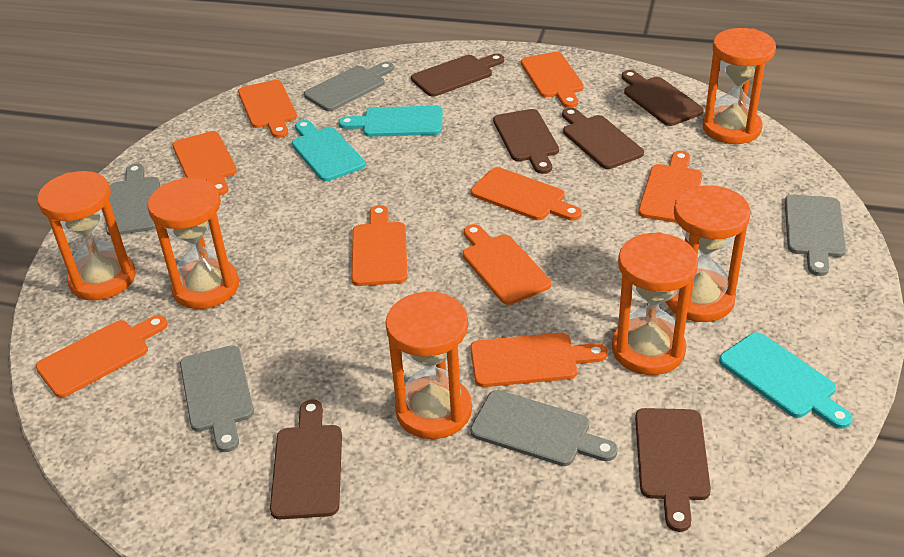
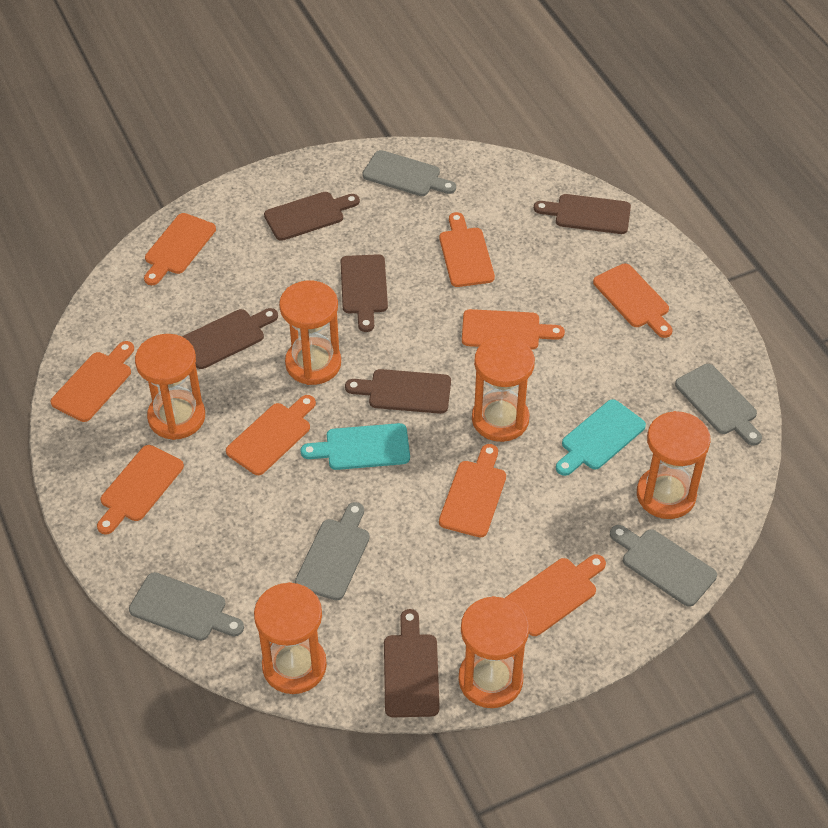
turquoise cutting board: 3 -> 2

